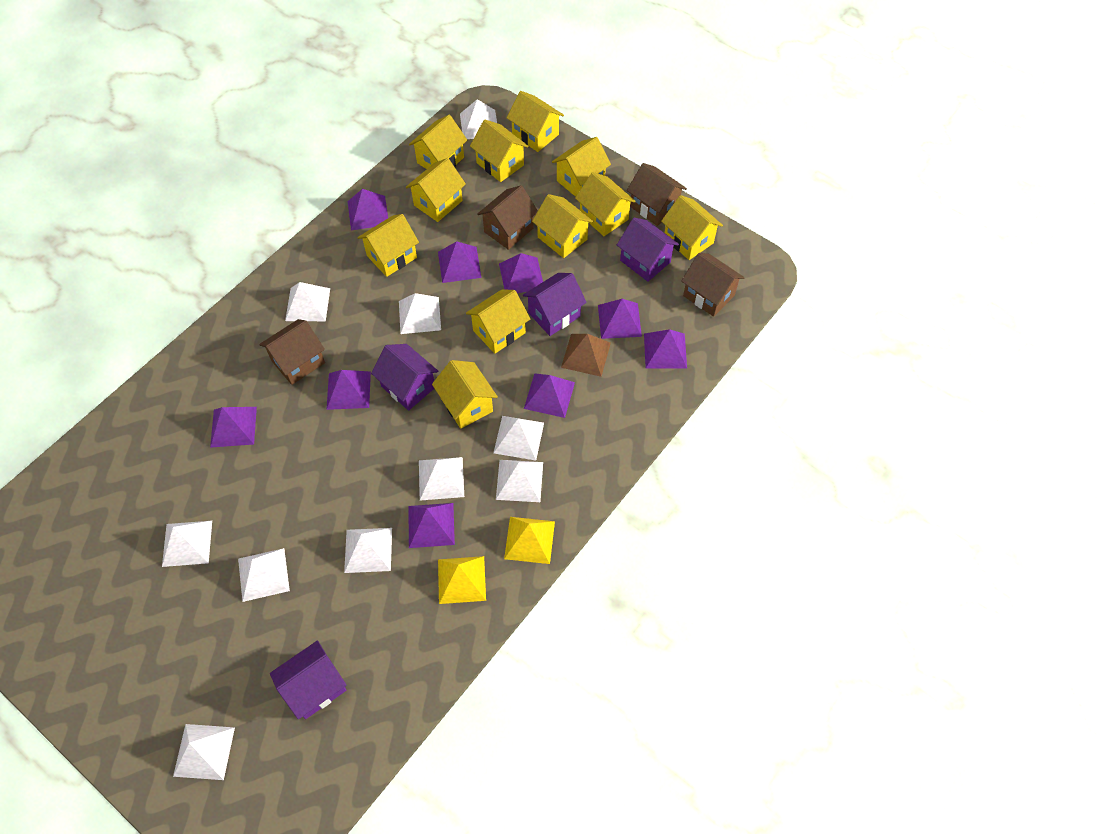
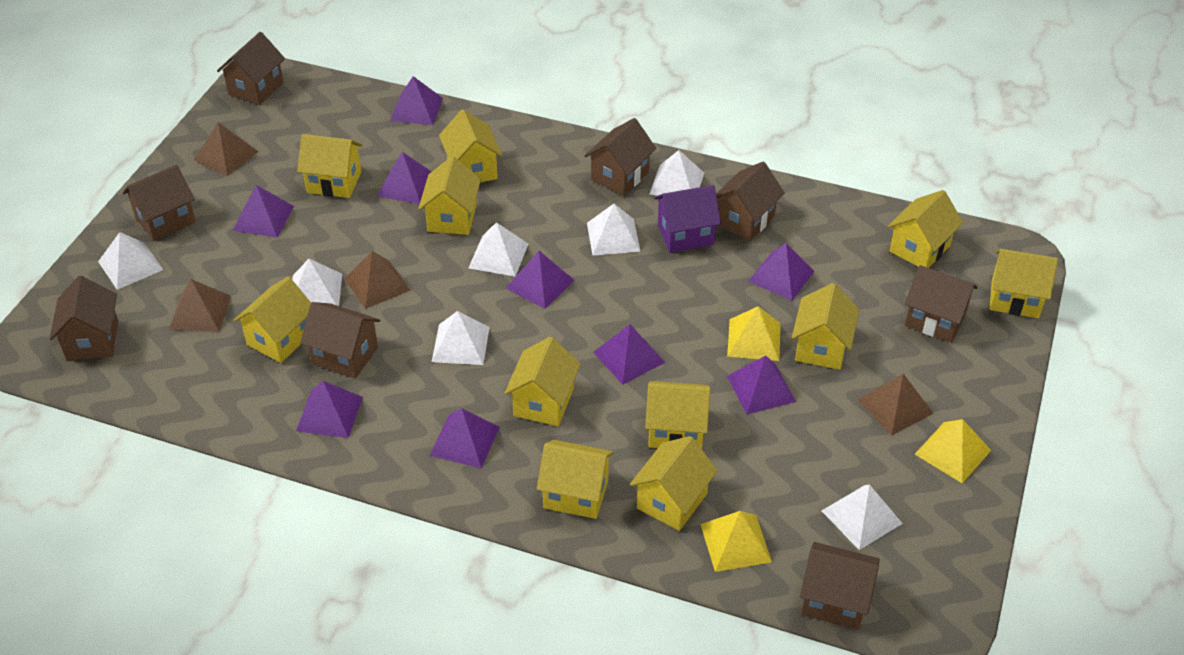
brown house: 4 -> 8
brown pyramid: 1 -> 4
purple house: 4 -> 1
white pyramid: 10 -> 7
yellow pyramid: 2 -> 3

